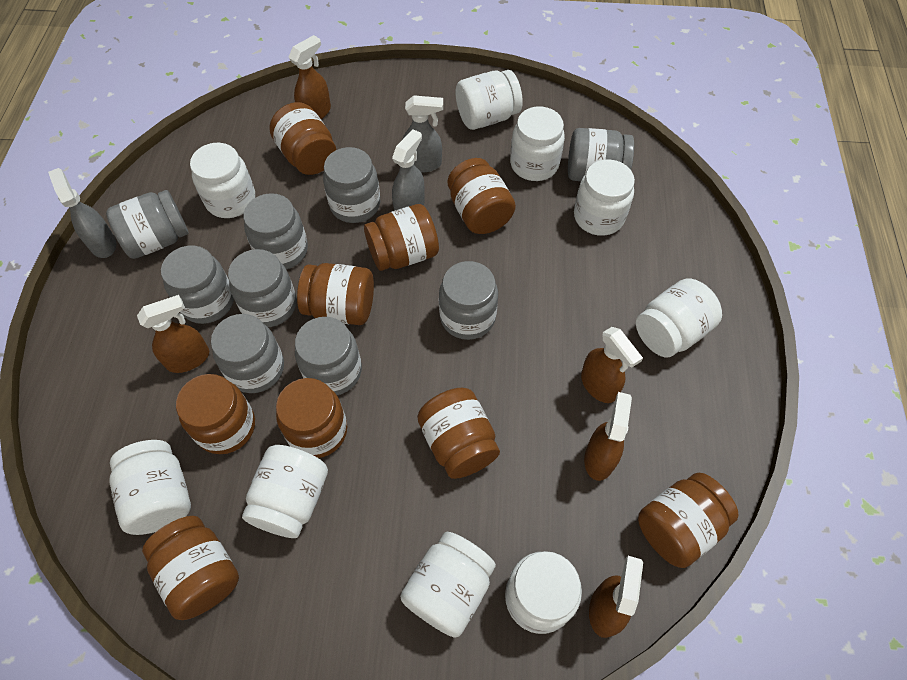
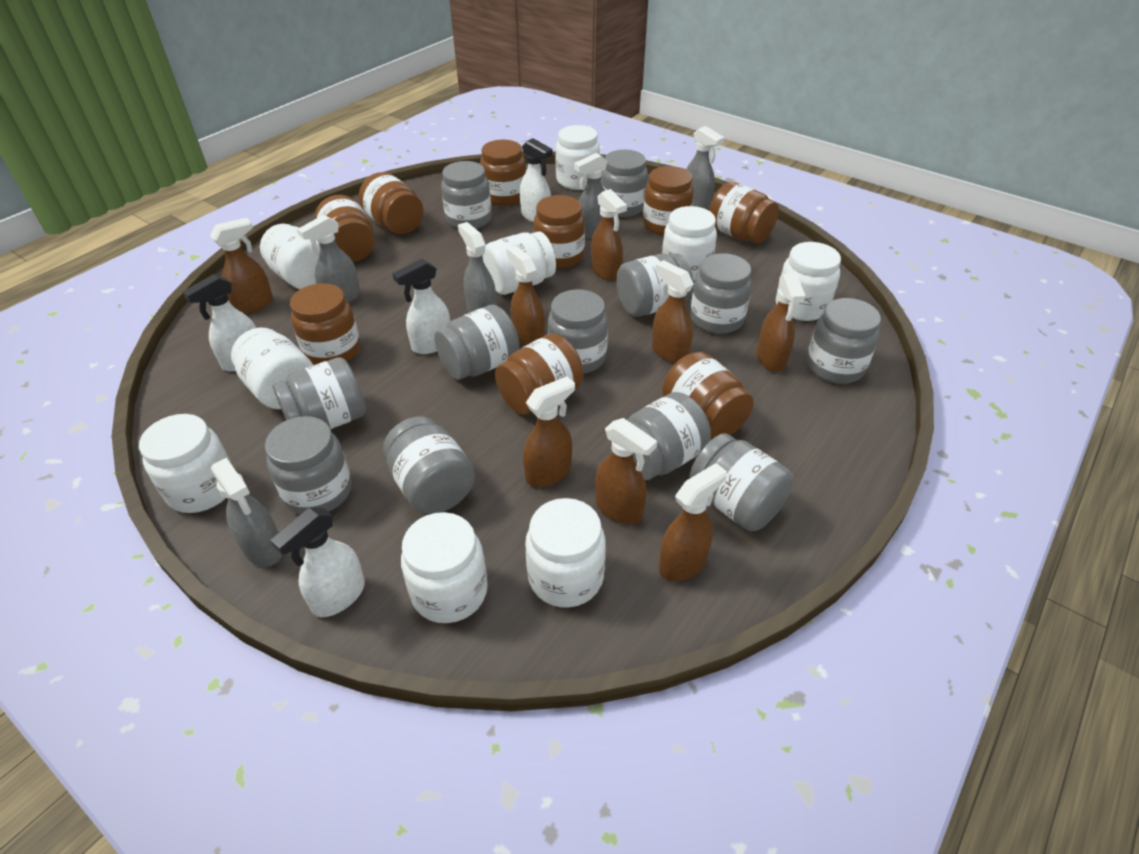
brown spray bottle: 5 -> 8
grey jar: 9 -> 12
grey spray bottle: 3 -> 5
white spray bottle: 0 -> 4

